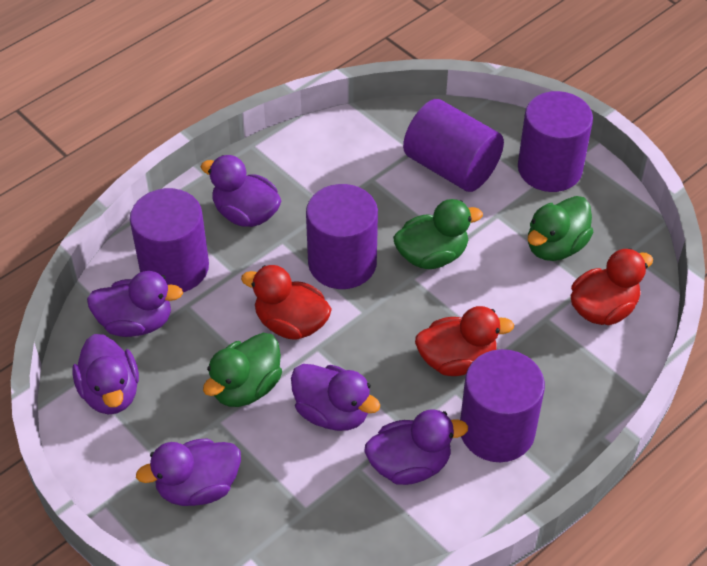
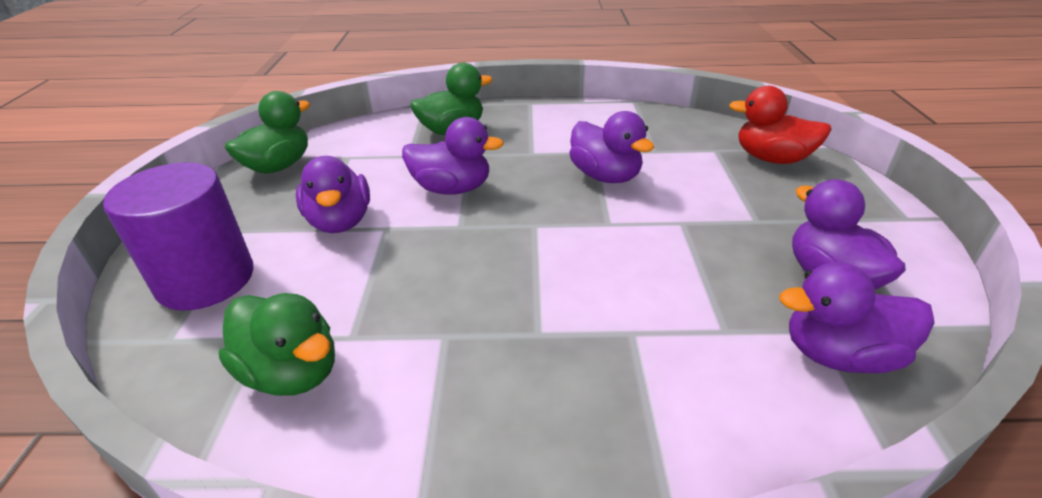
purple cylinder: 5 -> 1
purple duck: 6 -> 5
red duck: 3 -> 1

